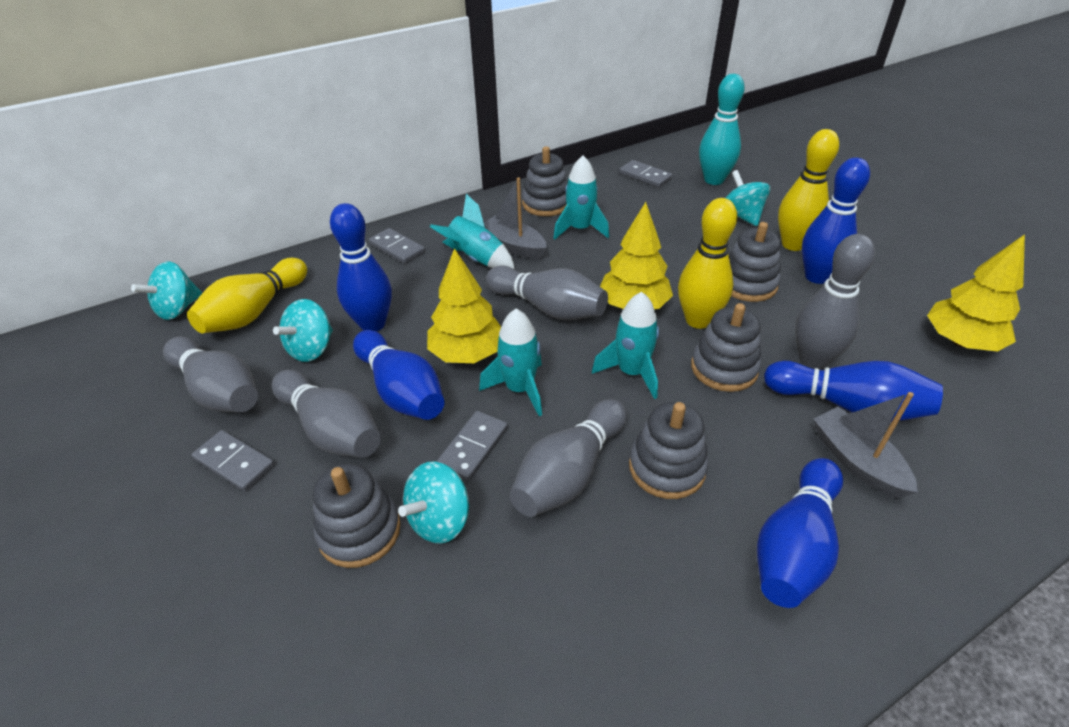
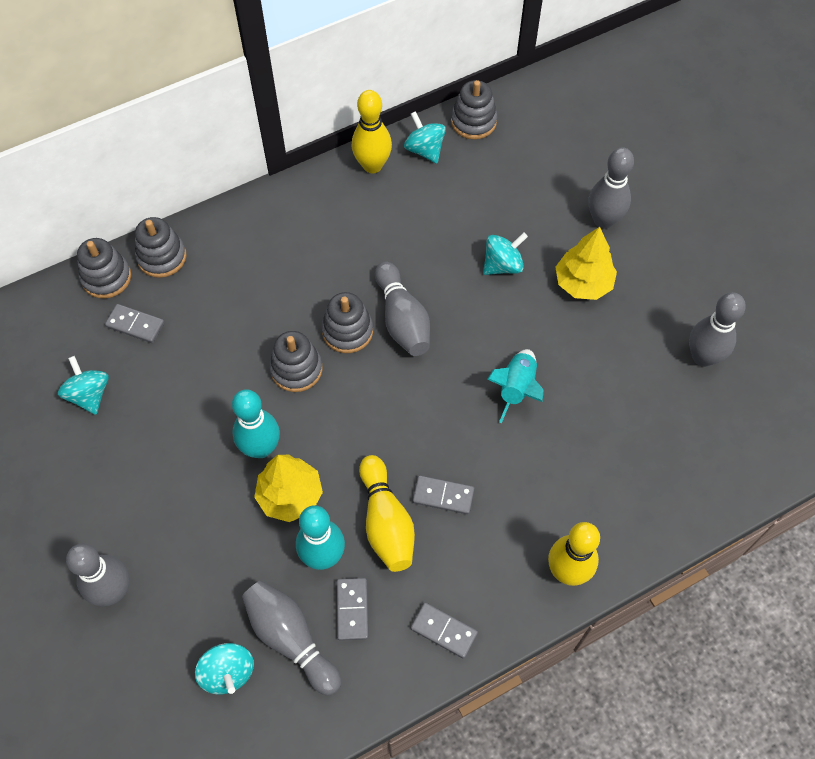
blue bowling pin: 5 -> 0
grey boat: 2 -> 0
turquoise bowling pin: 1 -> 2
turquoise rocket: 4 -> 1
yellow tree: 3 -> 2

